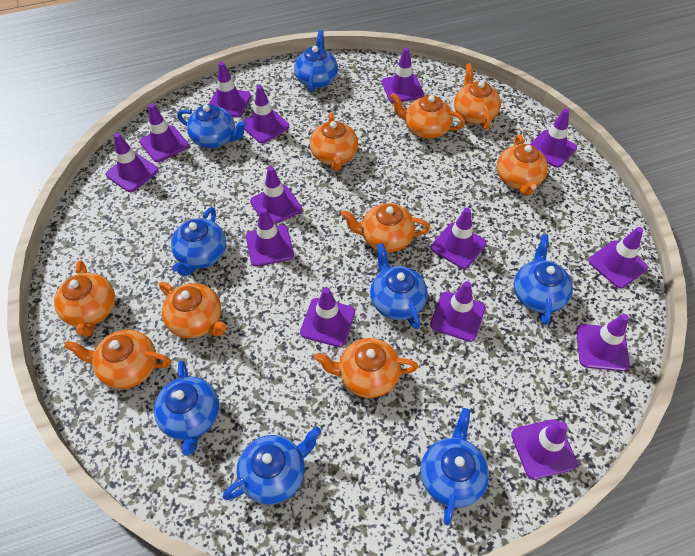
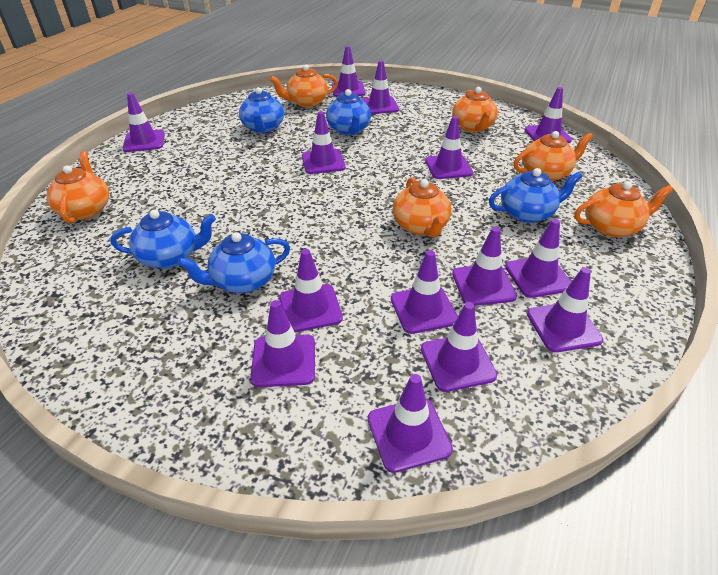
blue teapot: 8 -> 5
orange teapot: 9 -> 6

